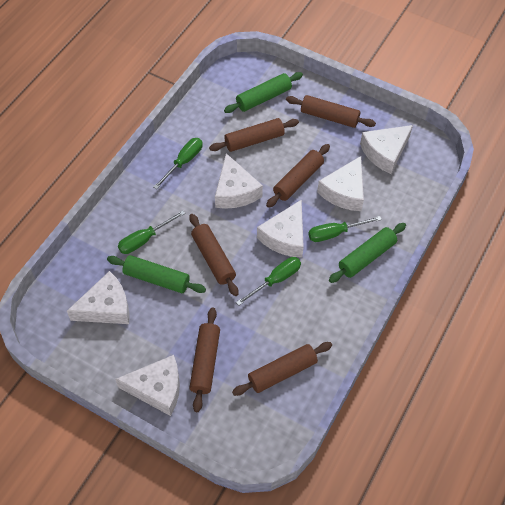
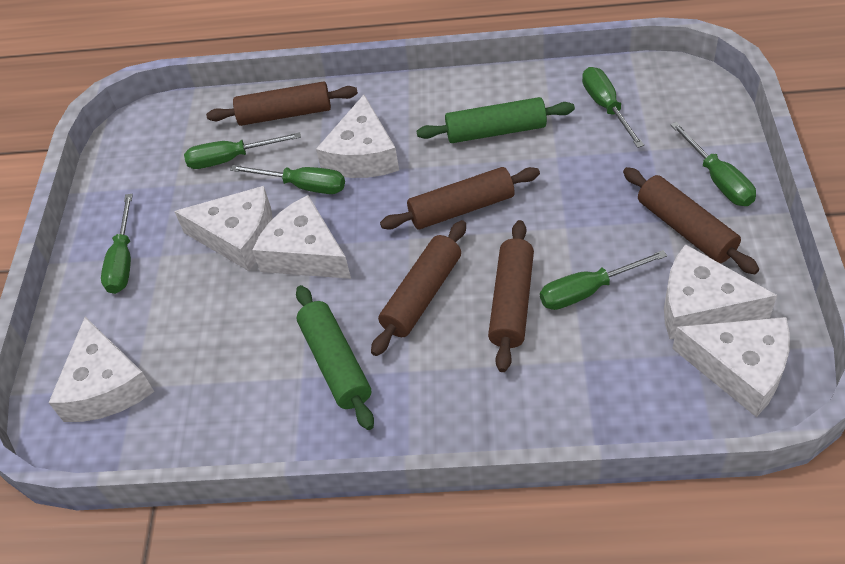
brown rolling pin: 6 -> 5
green rolling pin: 3 -> 2
green screwdriver: 4 -> 6

